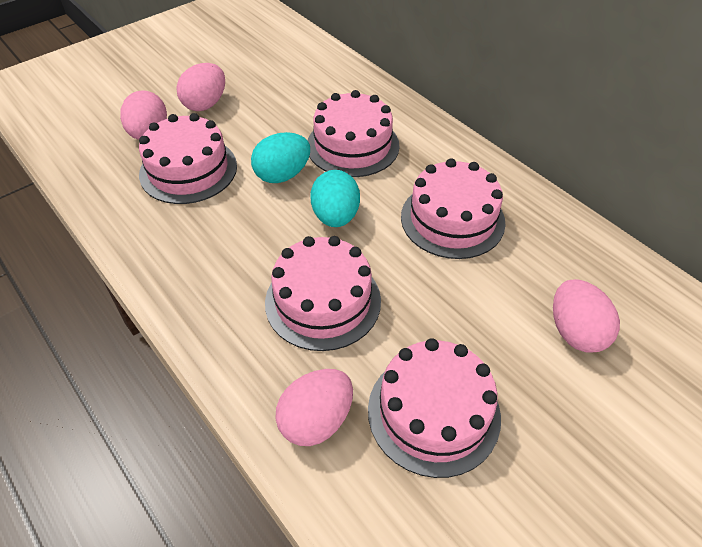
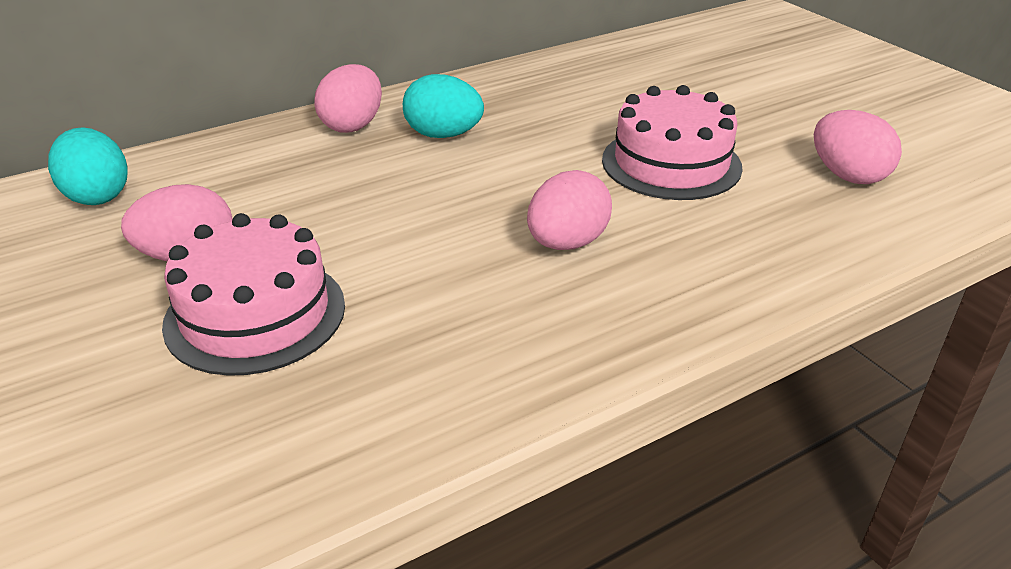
pink cake: 5 -> 2

